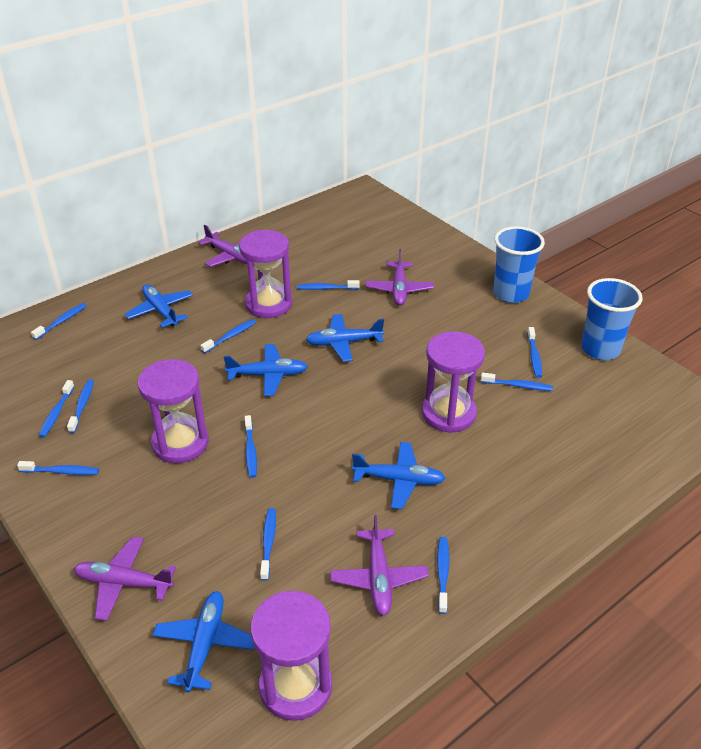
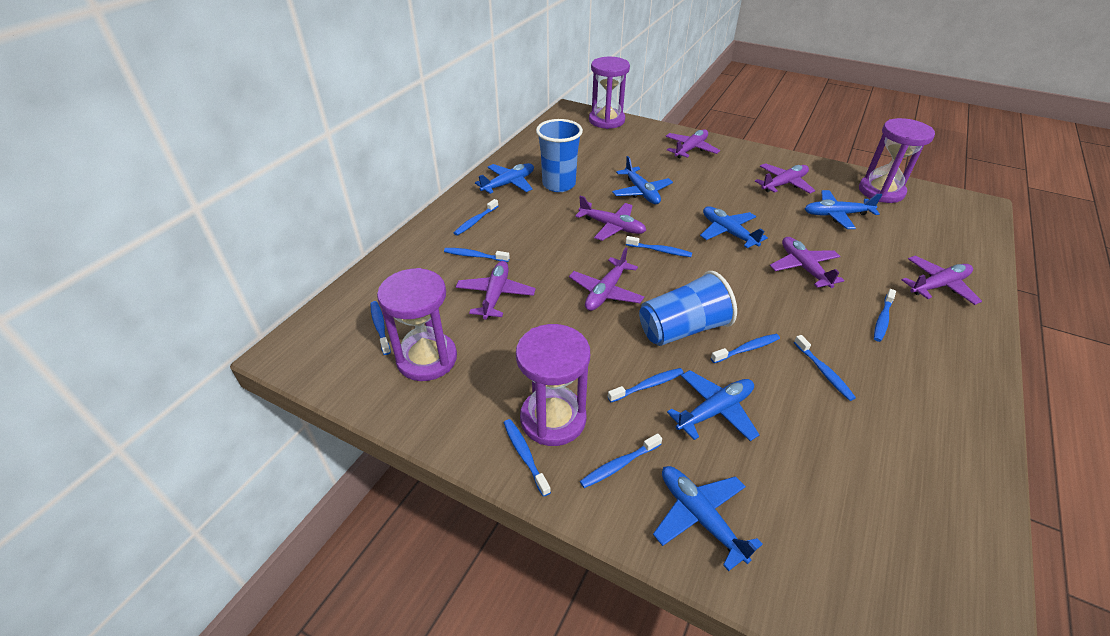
blue plane: 5 -> 6
blue toothbrush: 11 -> 10
purple plane: 4 -> 7

